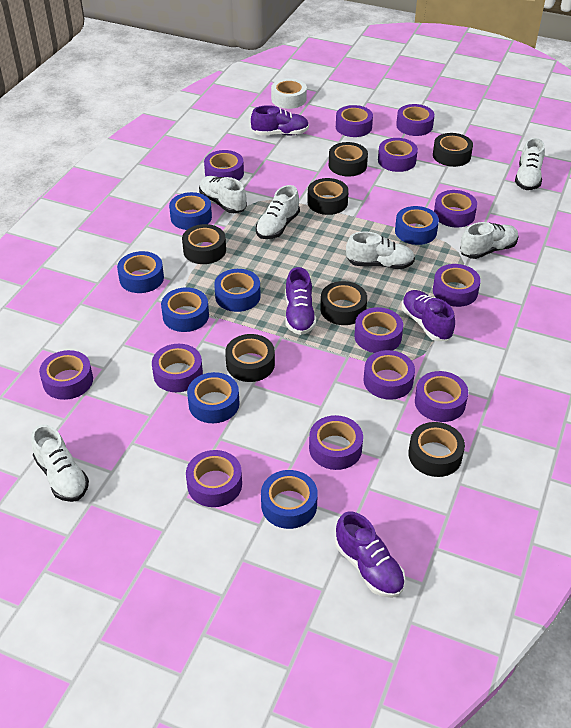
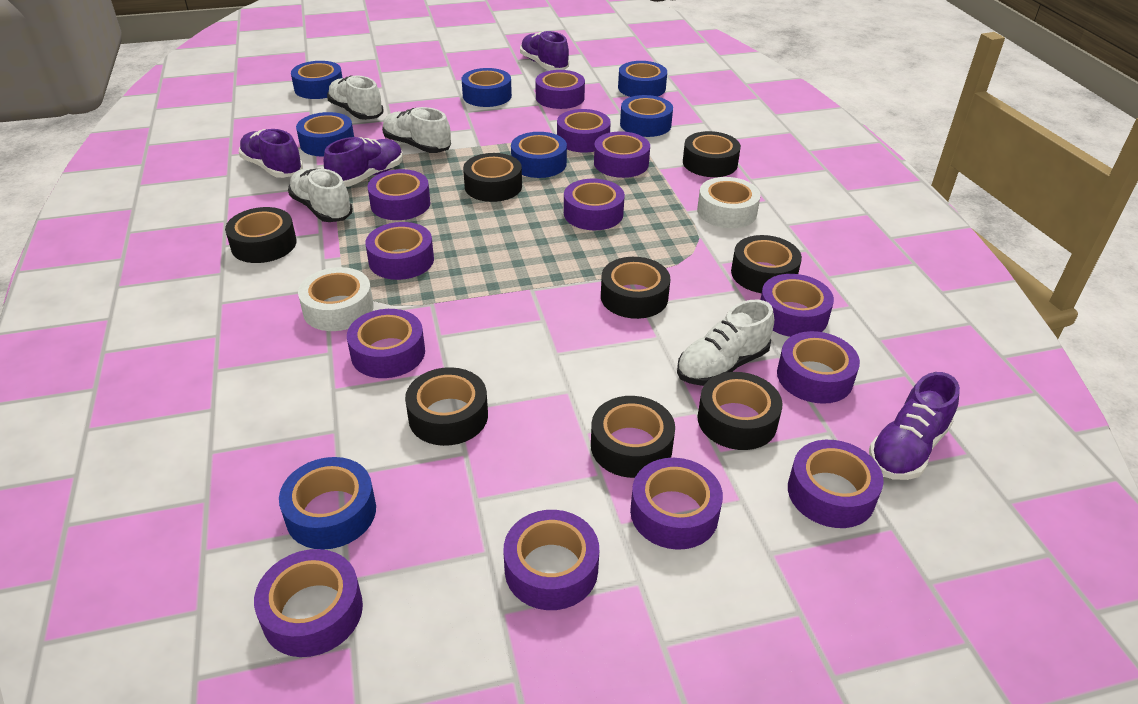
black tape: 7 -> 8
white shoe: 6 -> 4
white tape: 1 -> 2

